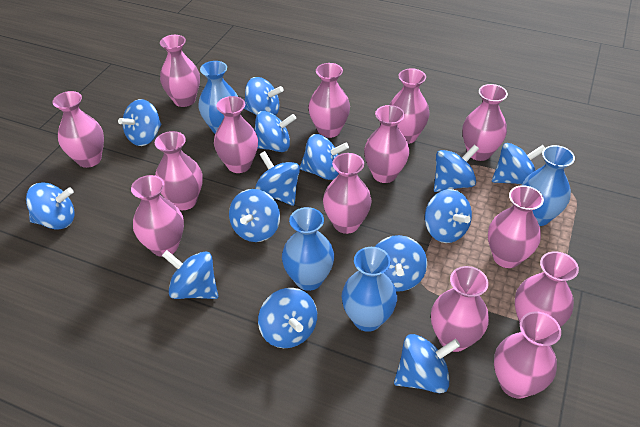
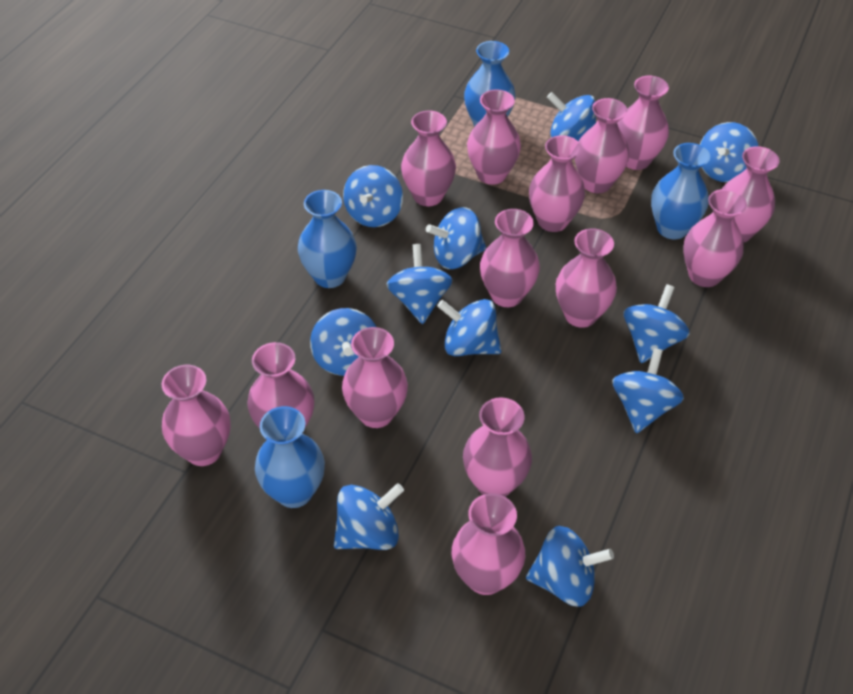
blue spinning top: 14 -> 11

